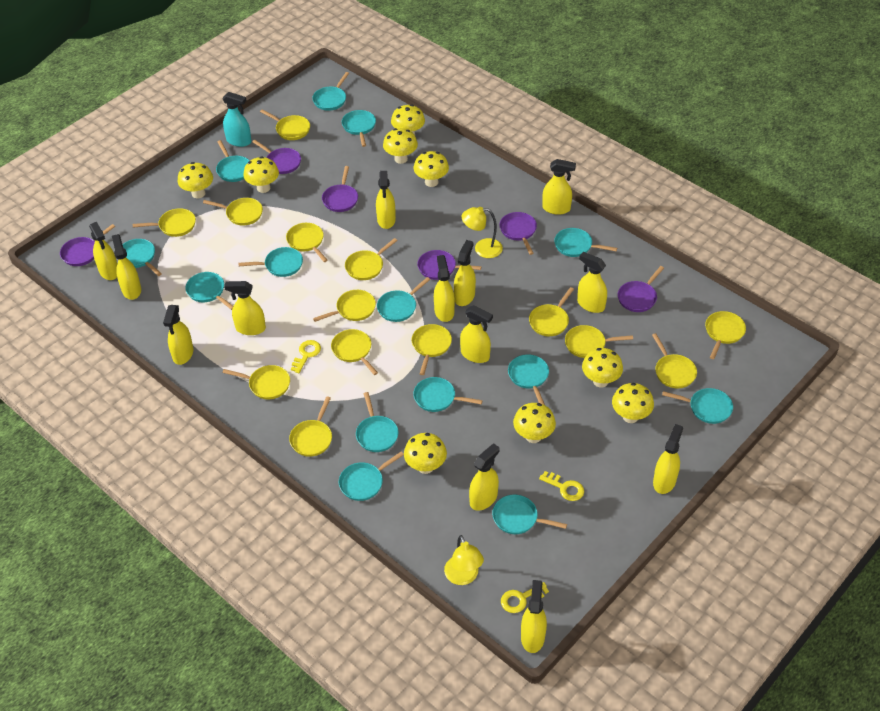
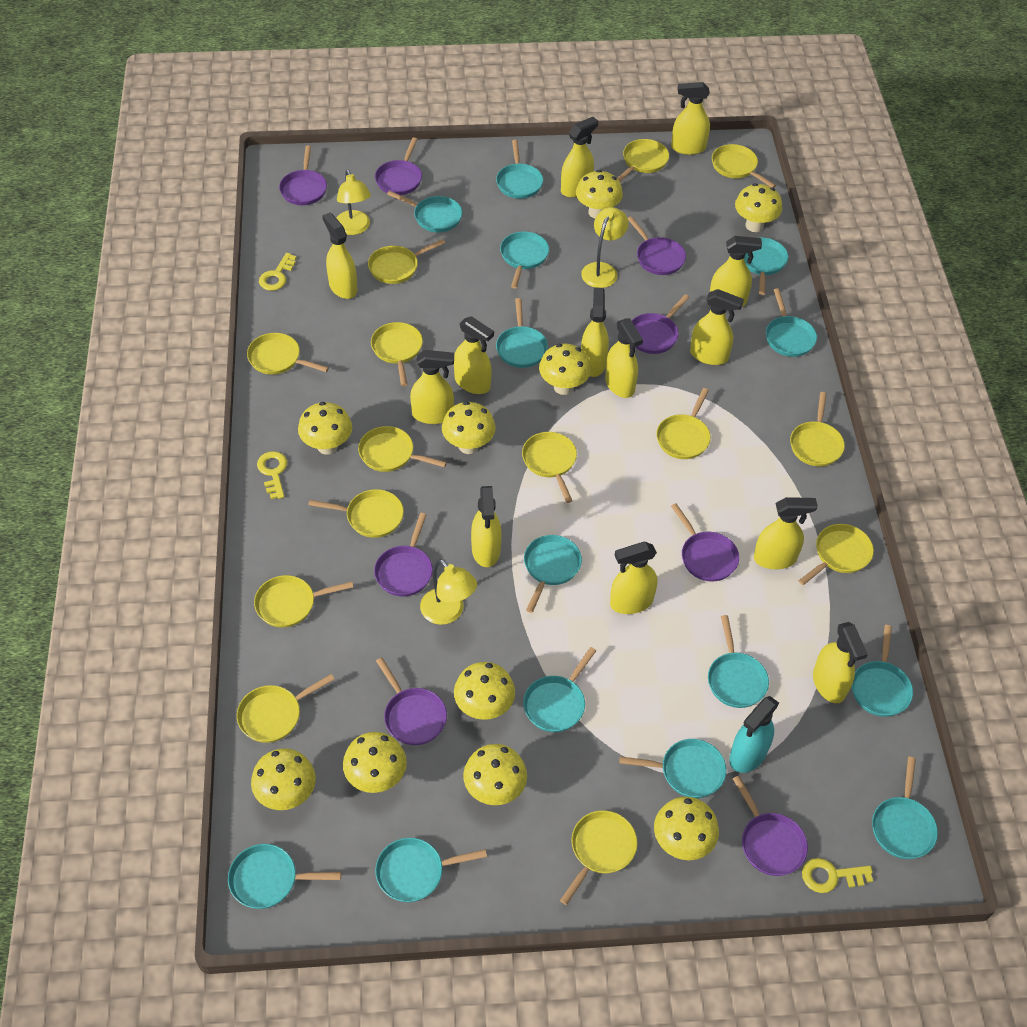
purple pan: 6 -> 8
yellow lamp: 2 -> 3
yellow mushroom: 9 -> 10

